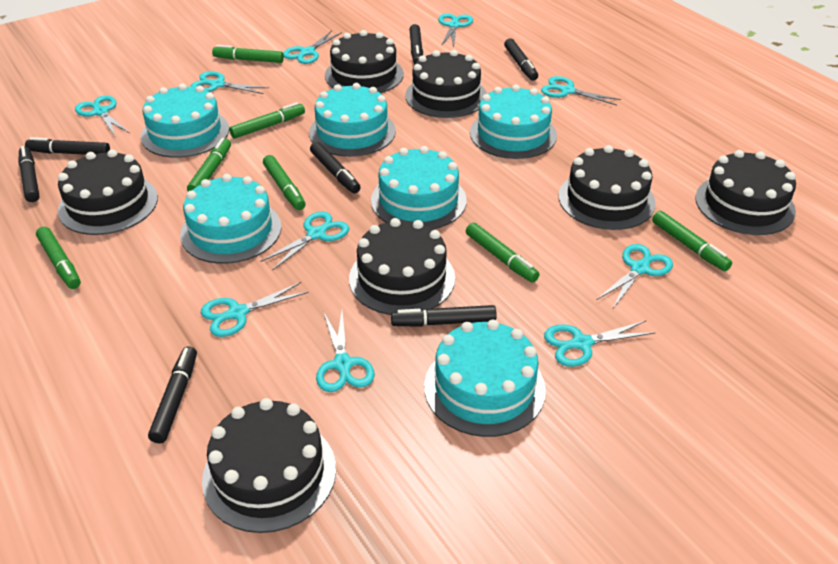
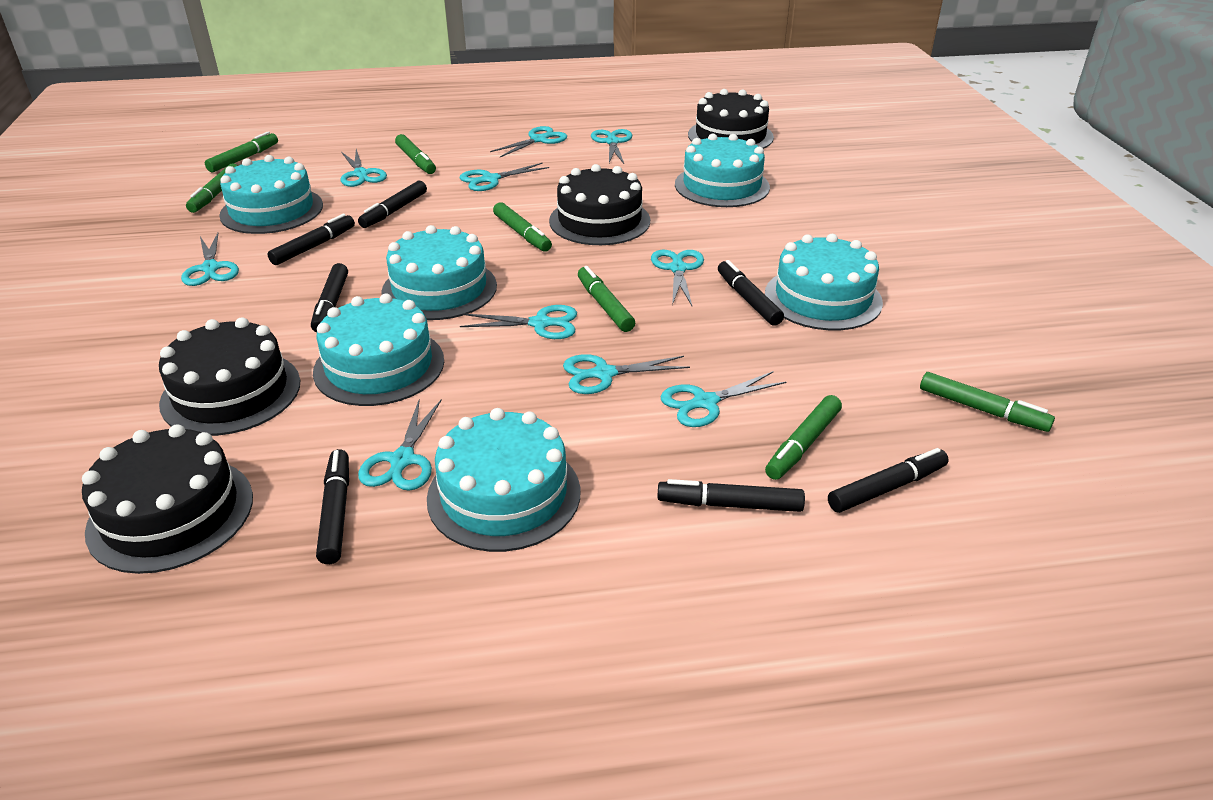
black cake: 7 -> 4

